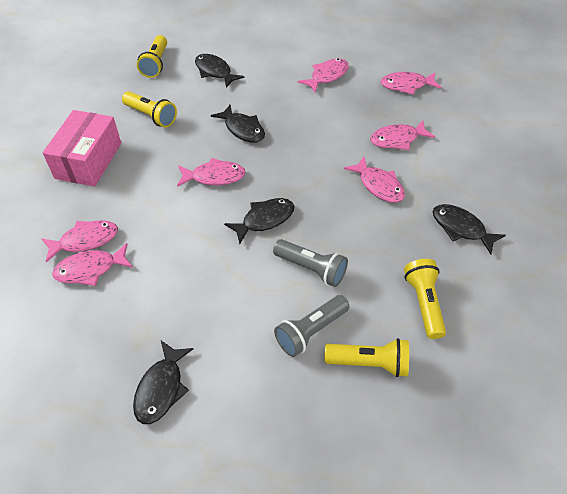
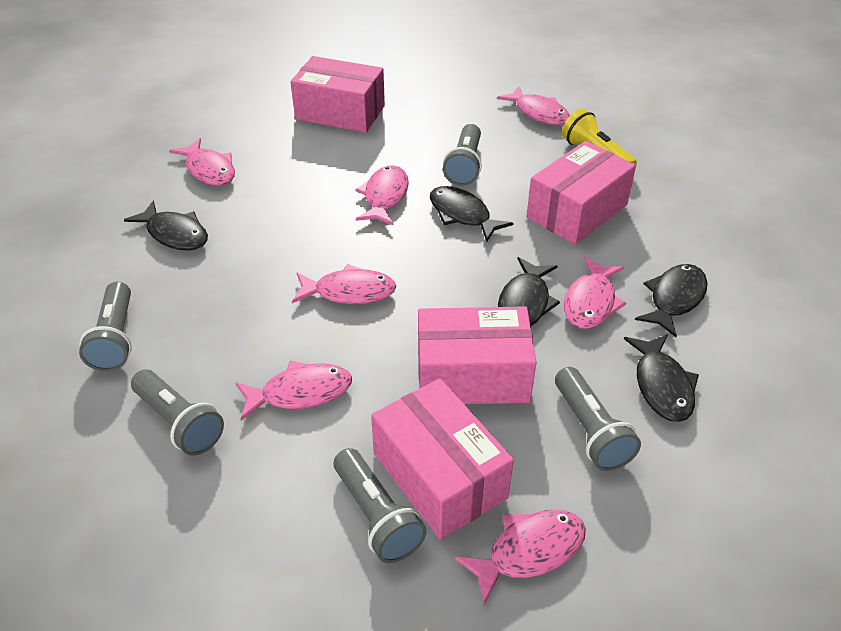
grey flashlight: 2 -> 5
pink box: 1 -> 4
yellow flashlight: 4 -> 1

